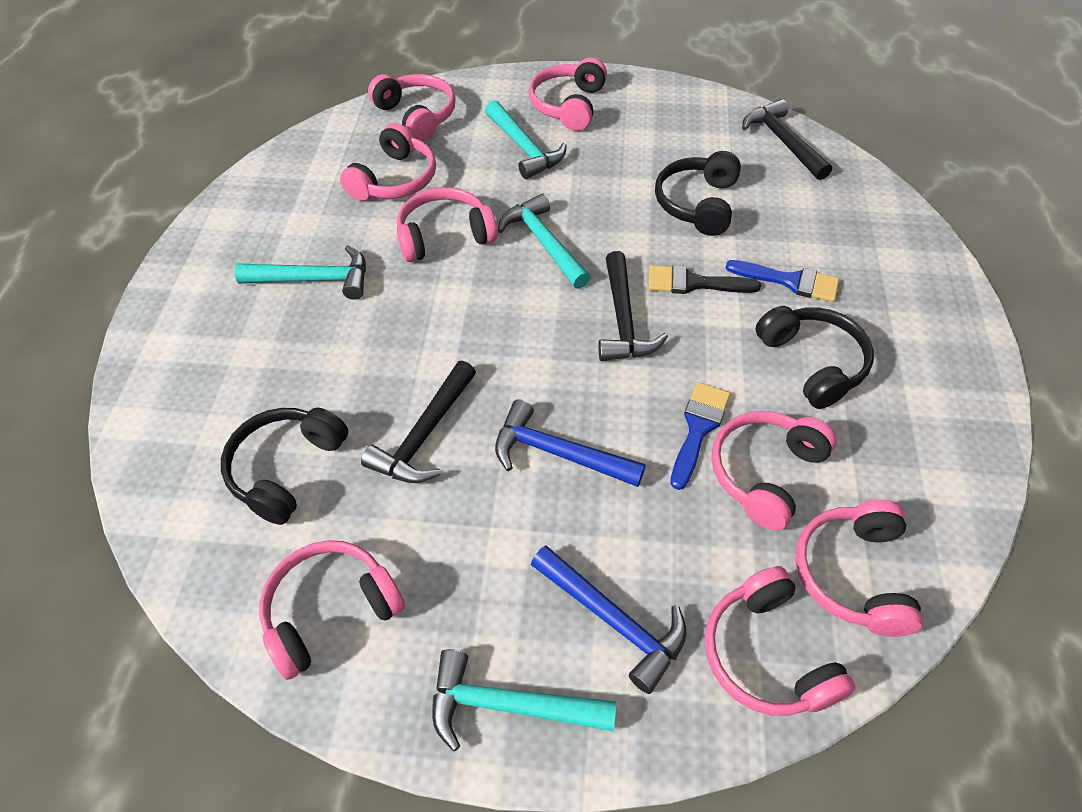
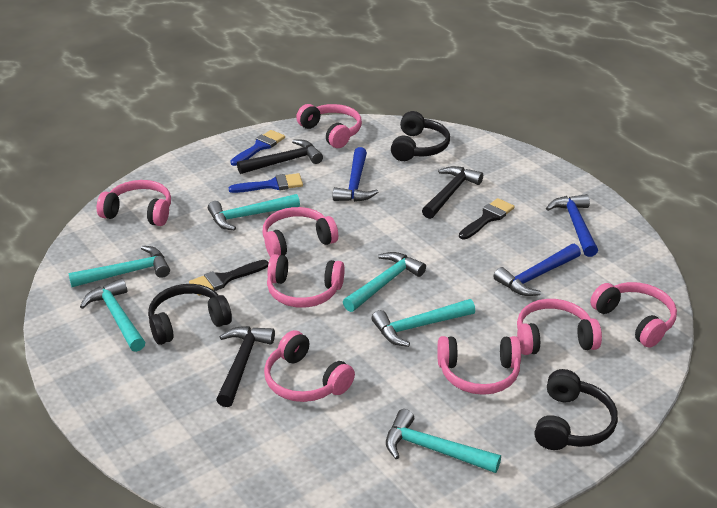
black brush: 1 -> 2
blue hammer: 2 -> 3
turquoise hammer: 4 -> 6

